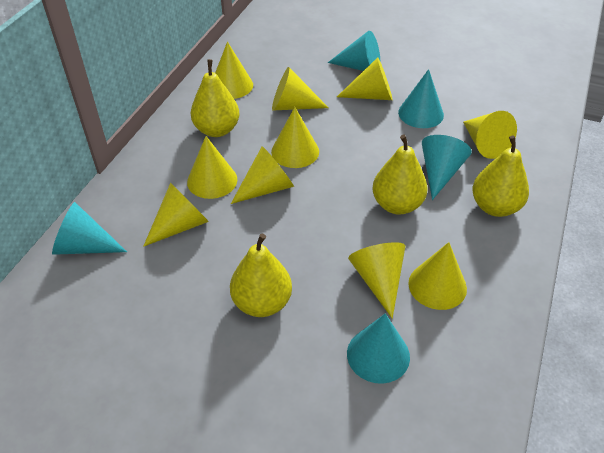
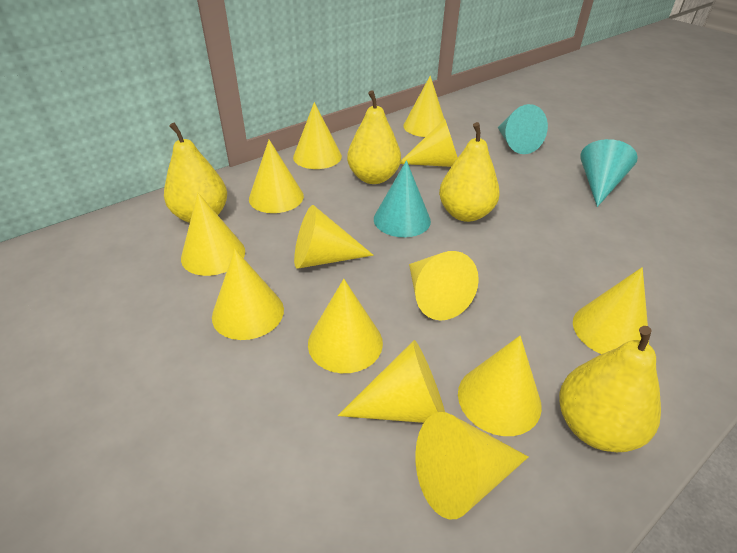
turquoise cone: 5 -> 3
yellow cone: 10 -> 13

